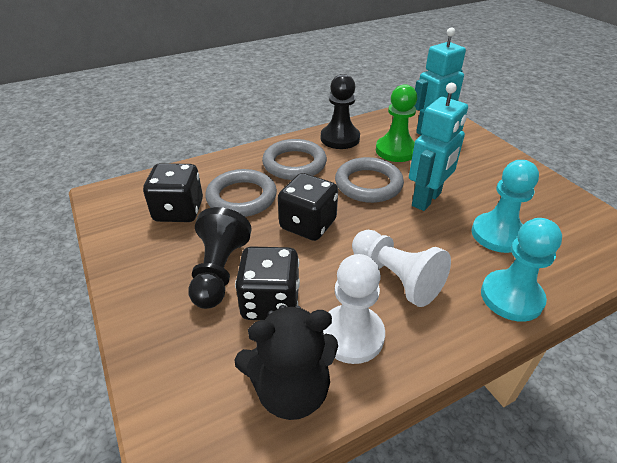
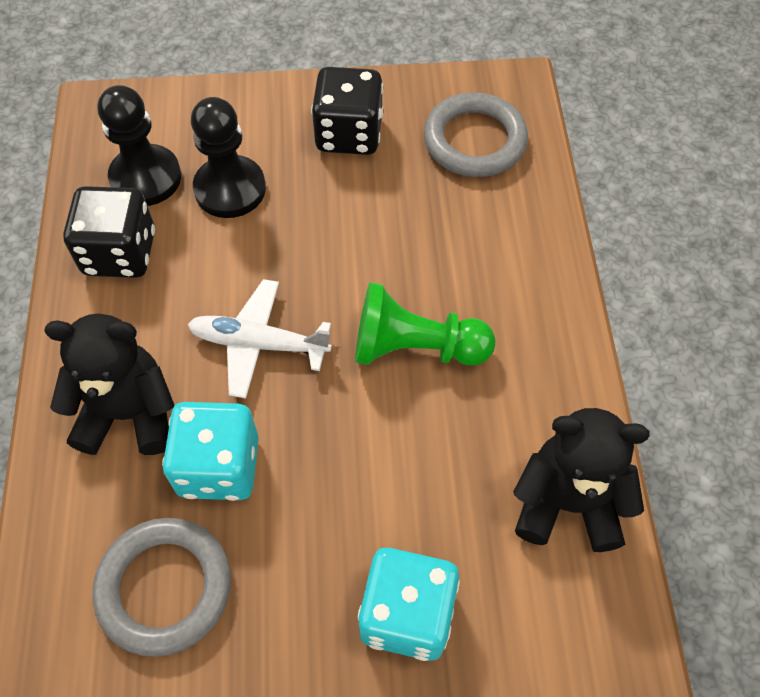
black dice: 3 -> 2
black teddy bear: 1 -> 2
grey ring: 3 -> 2
turquoise dice: 0 -> 2
turquoise pawn: 2 -> 0
turquoise robot: 2 -> 0
white pawn: 2 -> 0
white plane: 0 -> 1

